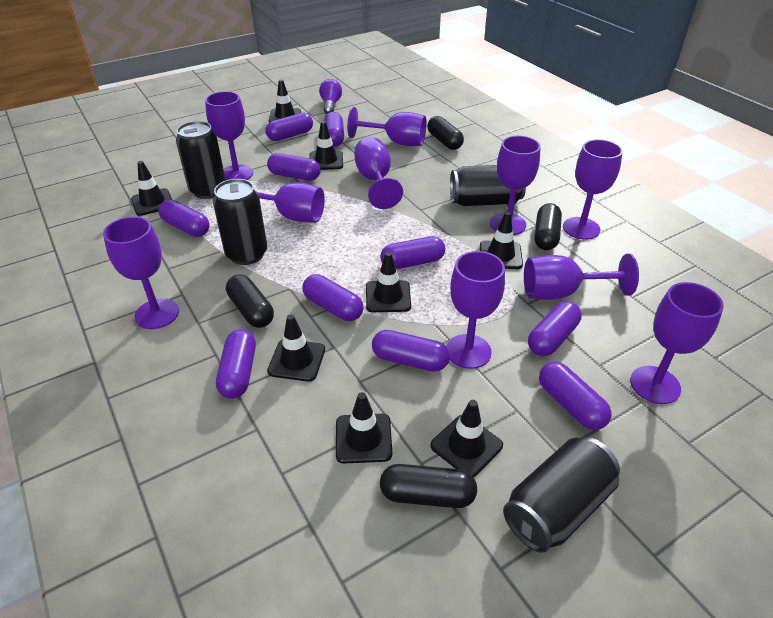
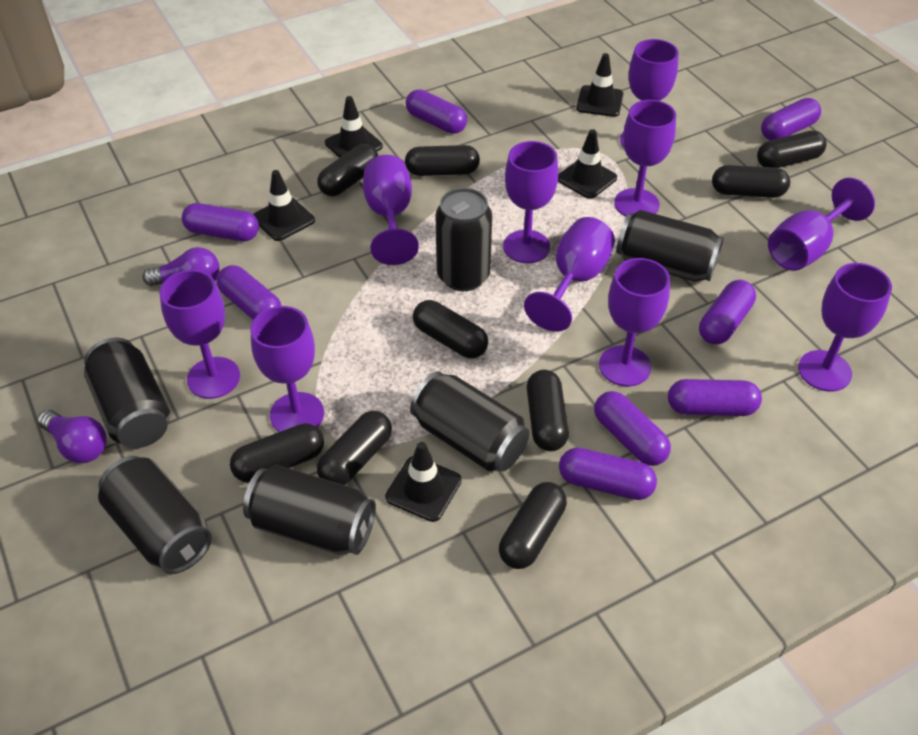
black can: 4 -> 6
black capsule: 4 -> 9
black traffic cone: 8 -> 5
purple capsule: 10 -> 8
purple light bulb: 1 -> 2

